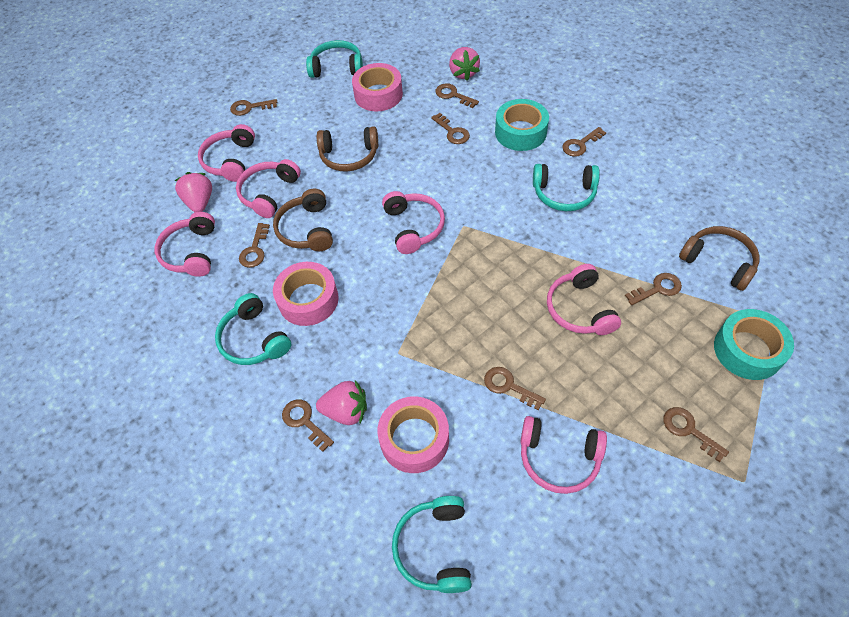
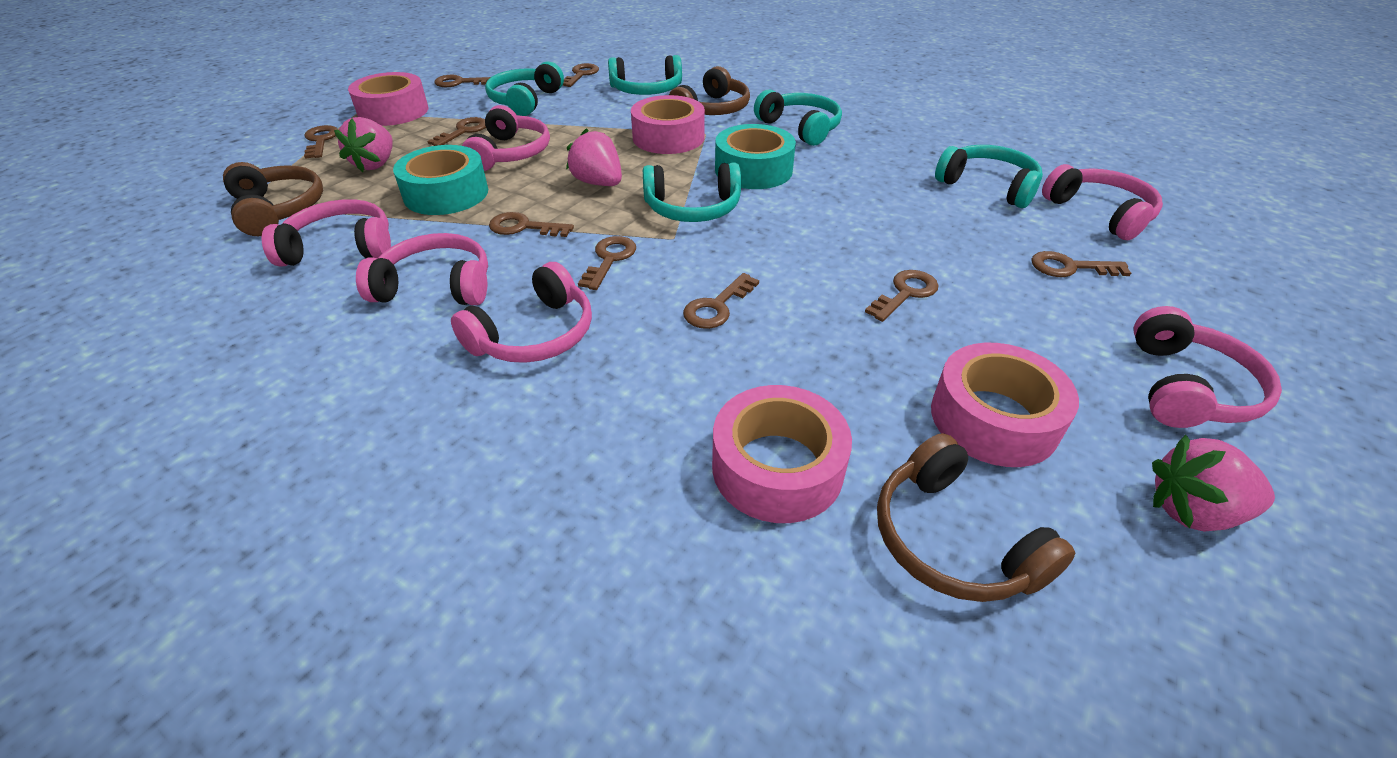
pink tape: 3 -> 4
turquoise headphones: 4 -> 5

